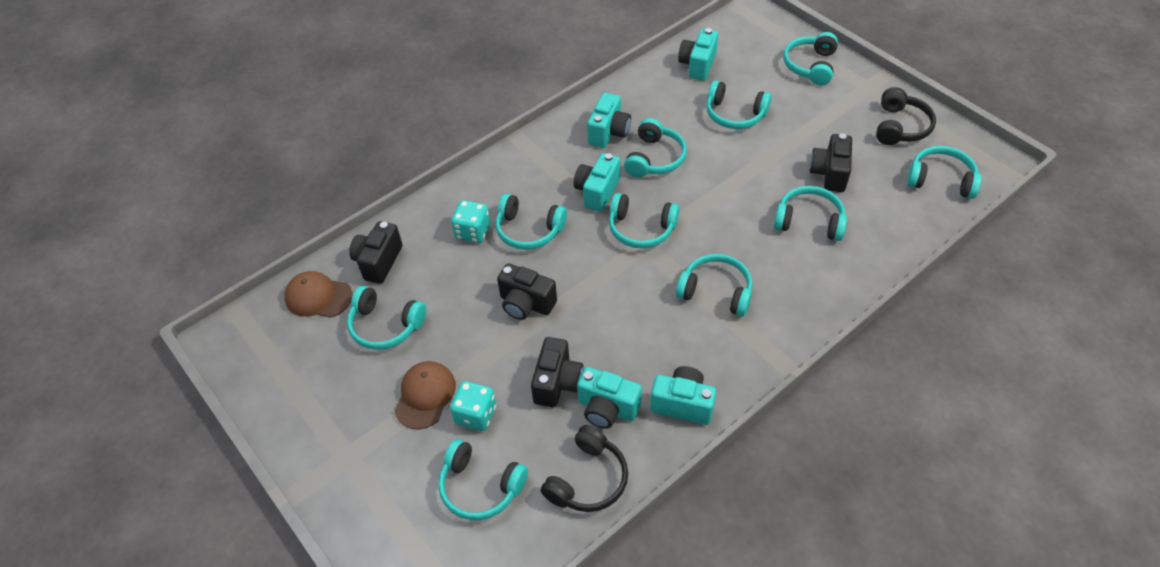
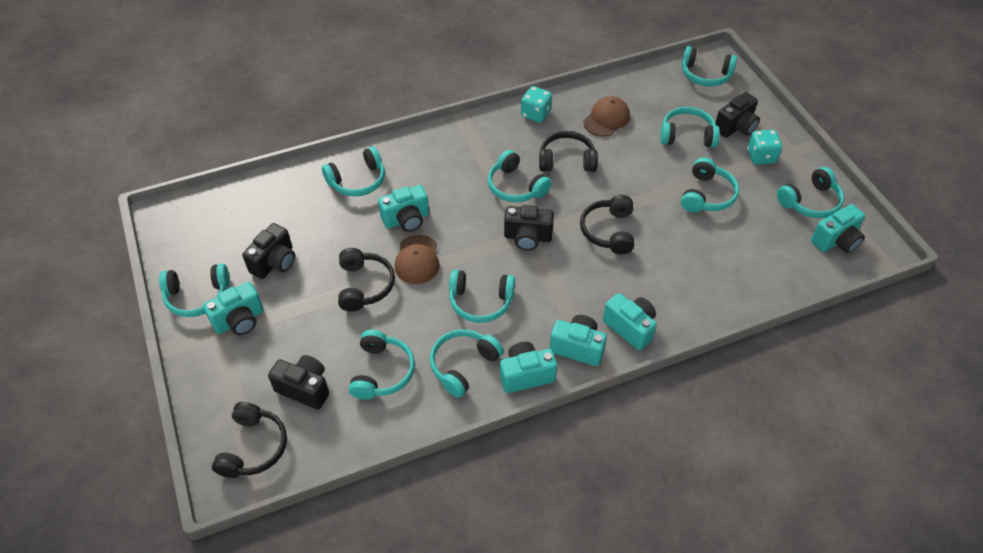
black headphones: 2 -> 4
turquoise camera: 5 -> 6

